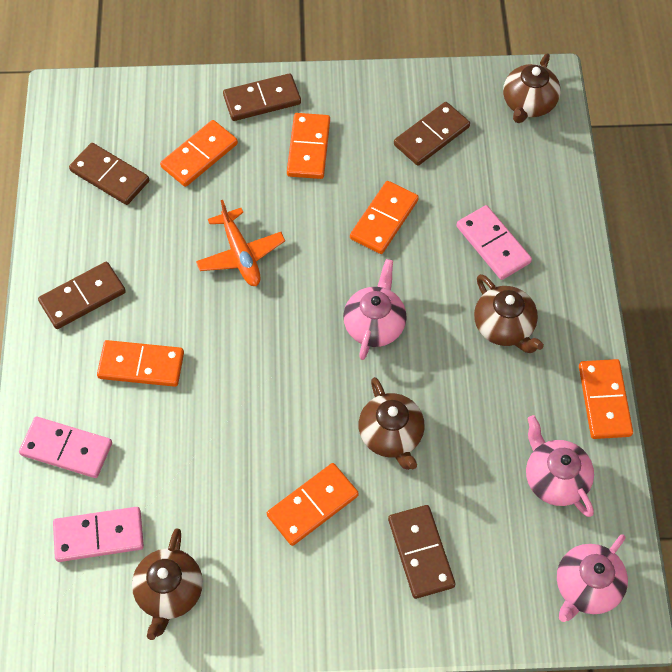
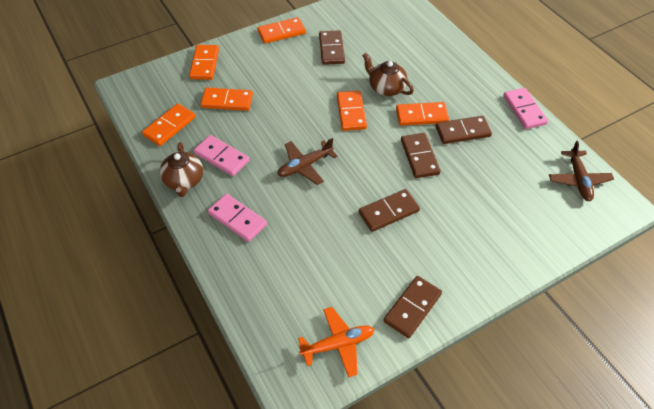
brown plane: 0 -> 2
brown teapot: 4 -> 2
pink teapot: 3 -> 0

